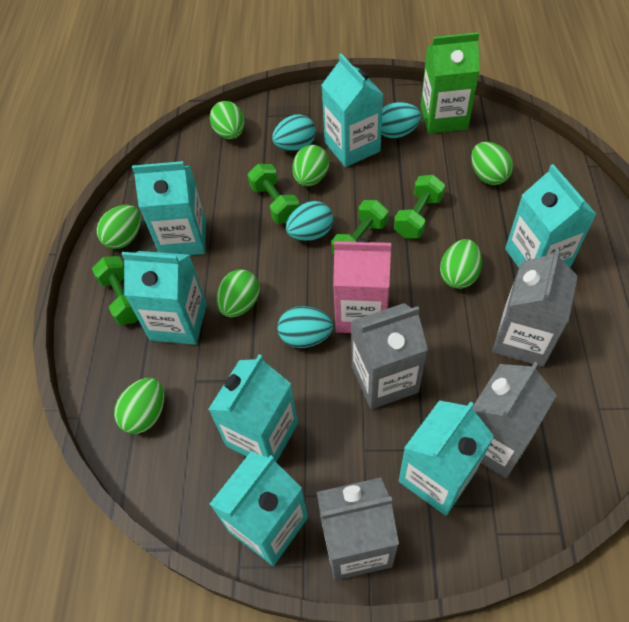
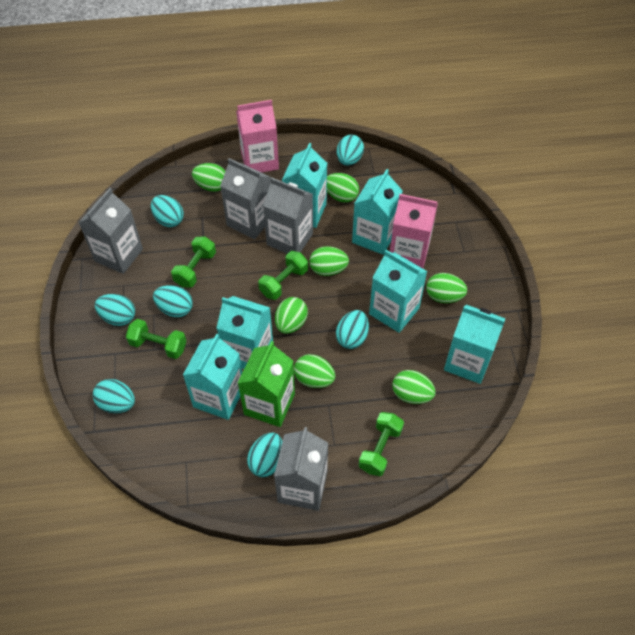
pink carton: 1 -> 2
turquoise carton: 7 -> 6
turquoise egg: 4 -> 7

